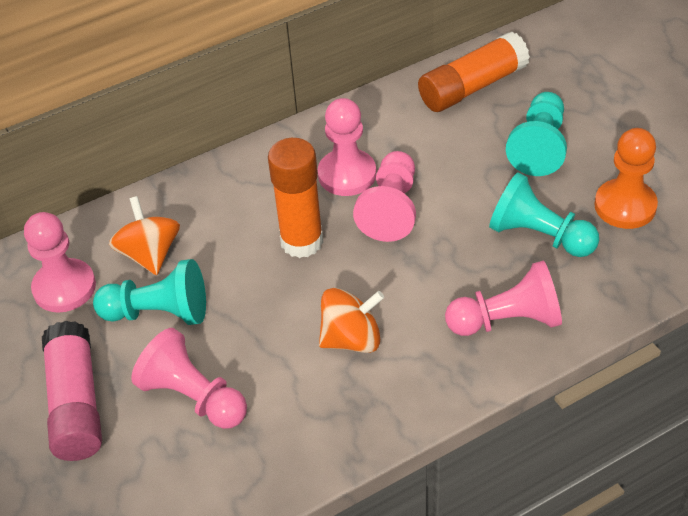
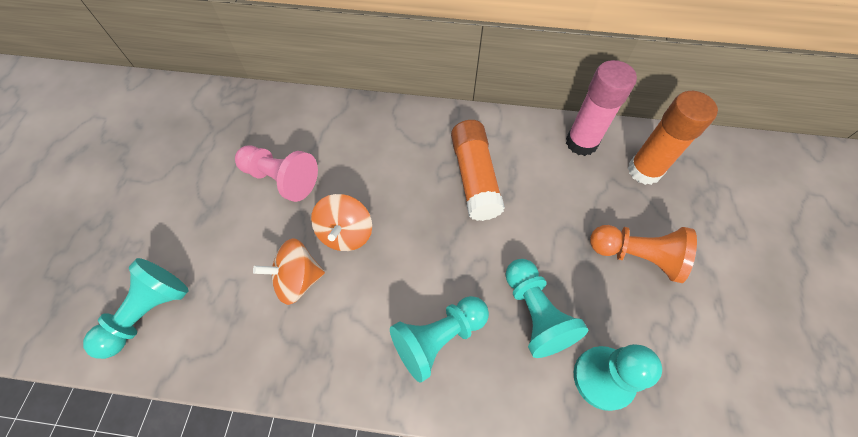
pink pawn: 5 -> 1
turquoise pawn: 3 -> 4

